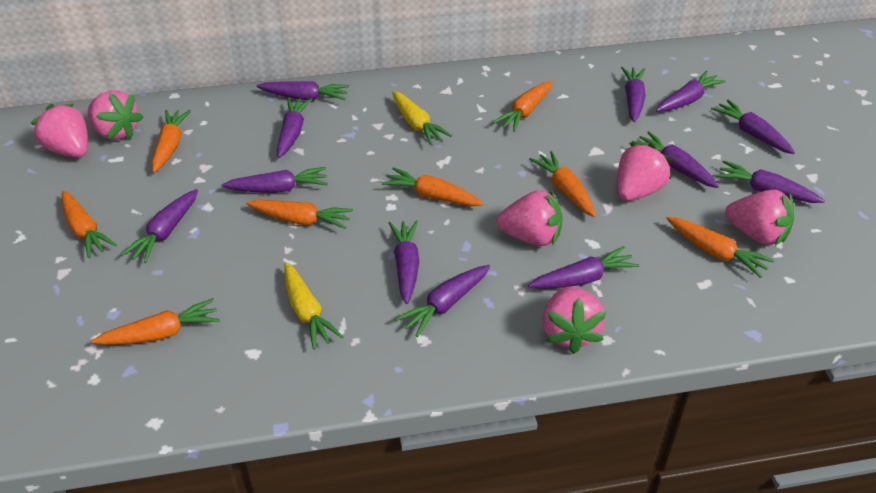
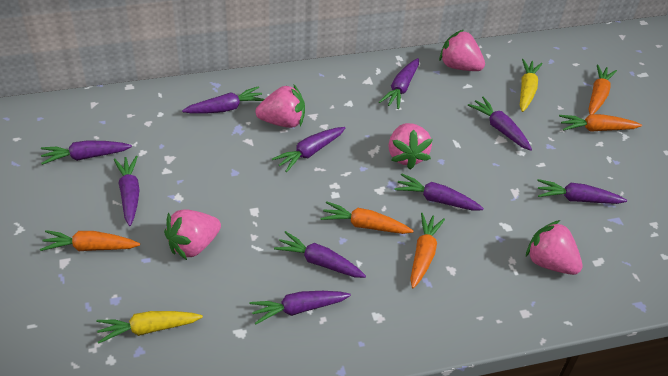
orange carrot: 8 -> 5
pink strawberry: 6 -> 5
purple carrot: 12 -> 10

